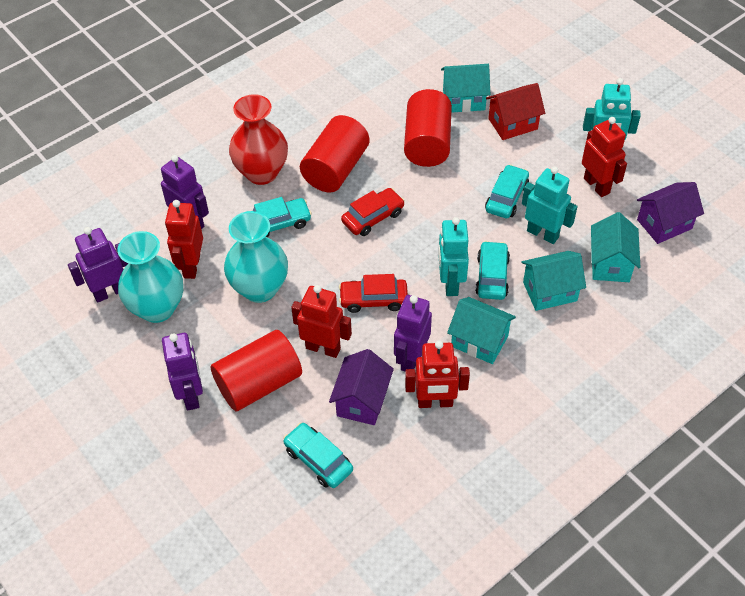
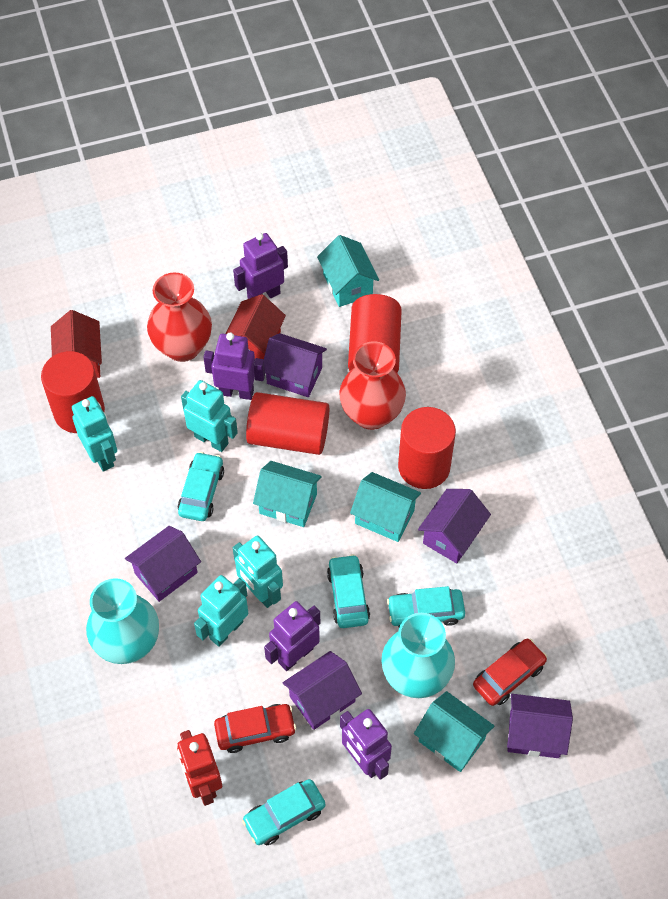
purple house: 2 -> 5
red cylinder: 3 -> 4
red house: 1 -> 2
red robot: 4 -> 1
red vase: 1 -> 2
turquoise robot: 3 -> 4

